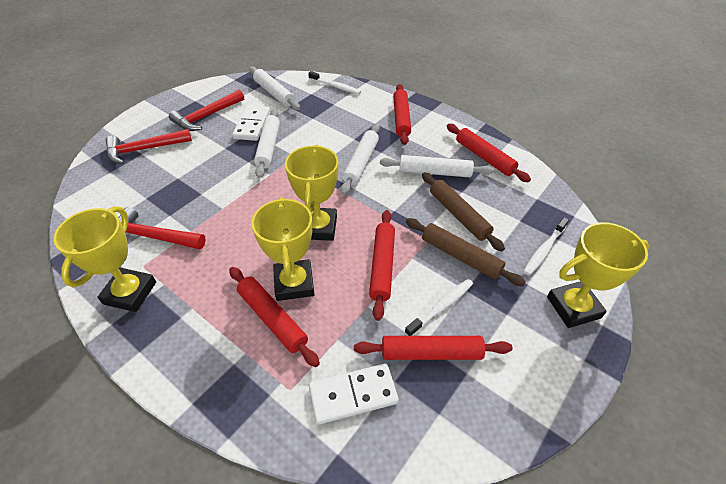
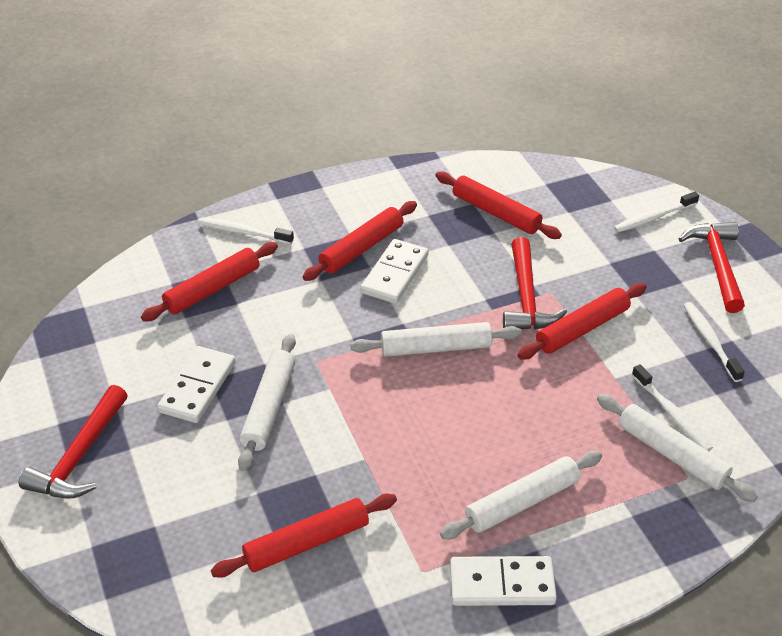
brown rolling pin: 2 -> 0
white domino: 2 -> 3
white toothbrush: 3 -> 4
yellow trophy: 4 -> 0

